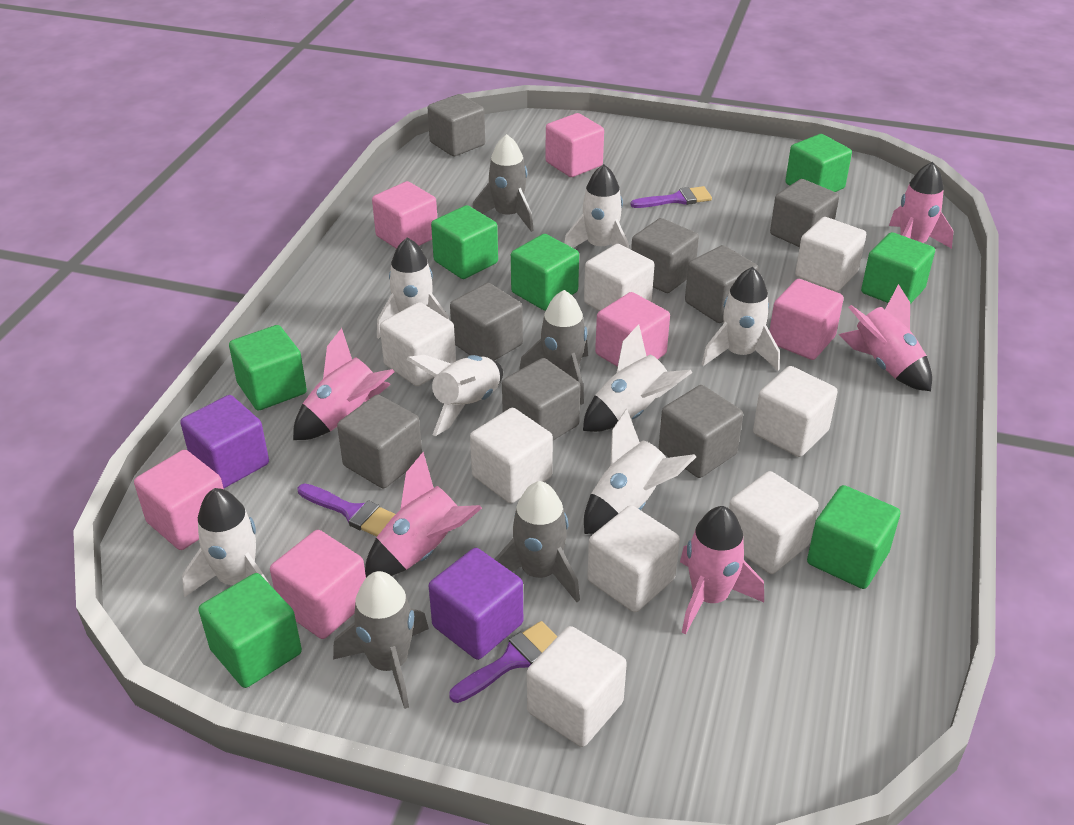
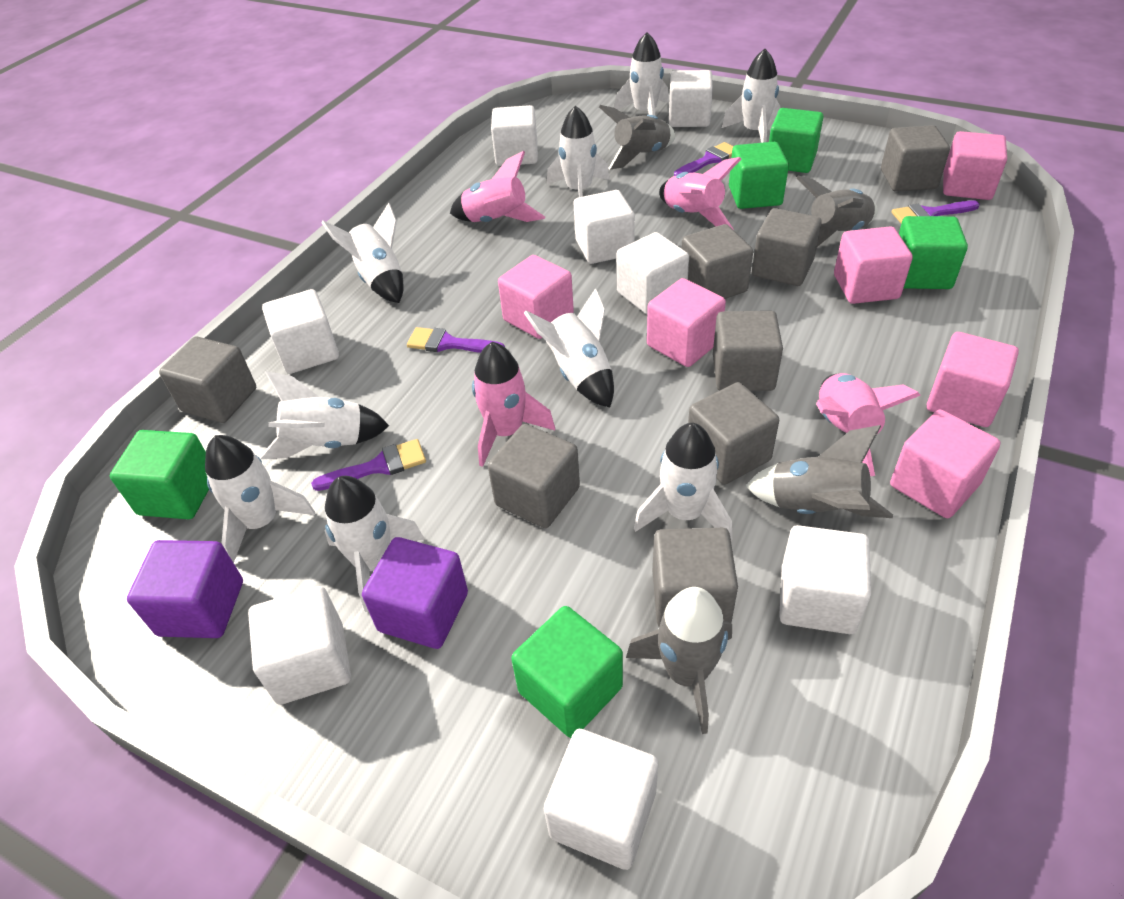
green cube: 7 -> 5
pink rocket: 5 -> 4
purple brush: 3 -> 4
white rocket: 7 -> 9

